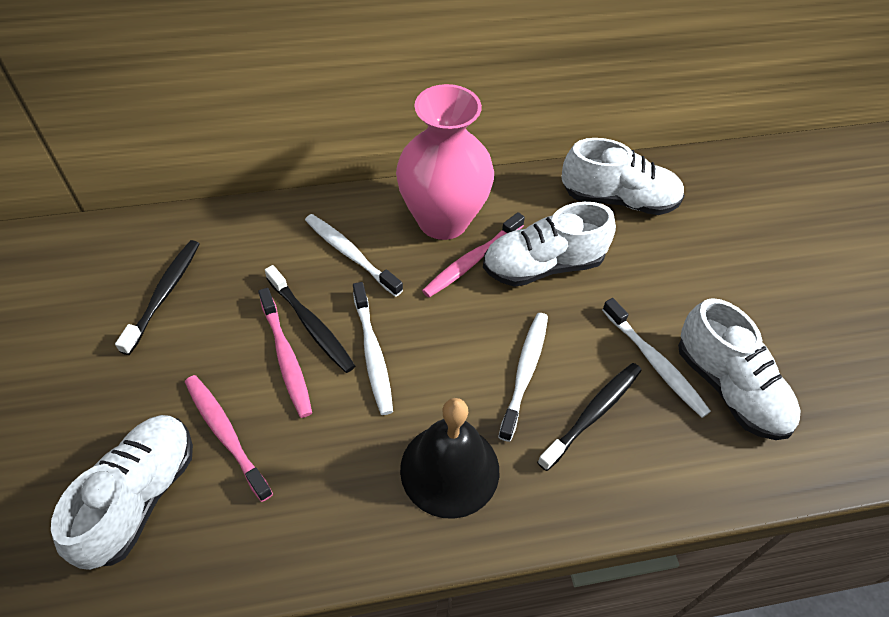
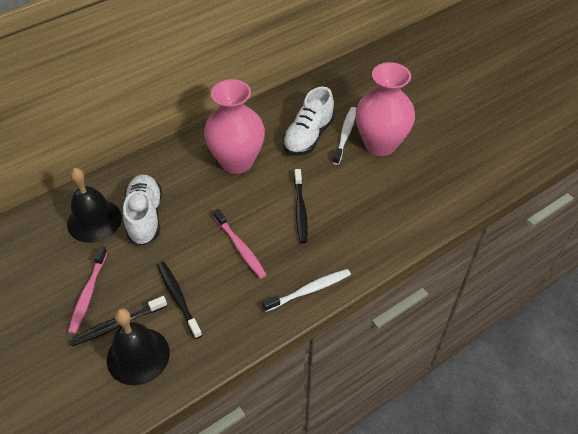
black bell: 1 -> 2
pink toothbrush: 3 -> 2
pink vase: 1 -> 2
white shoe: 4 -> 2
white toothbrush: 4 -> 2

